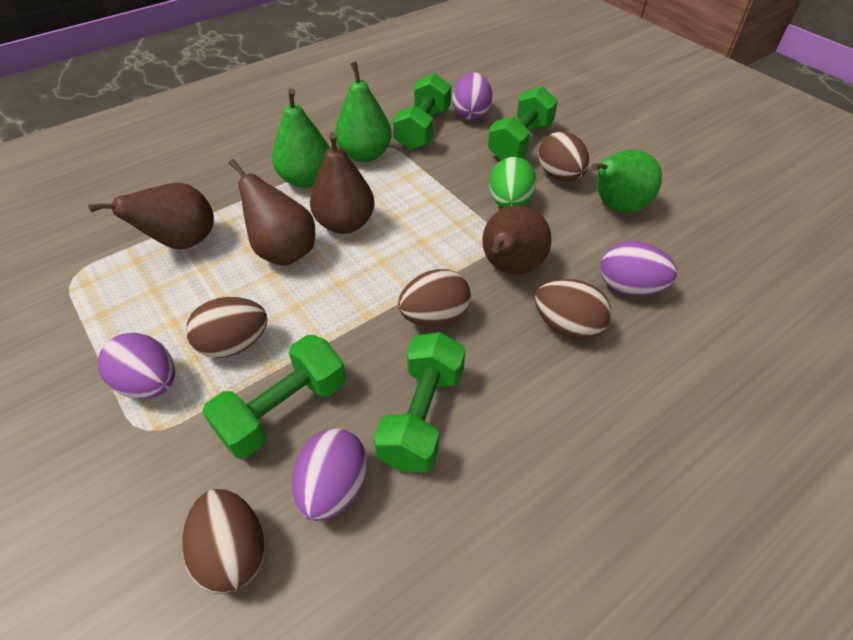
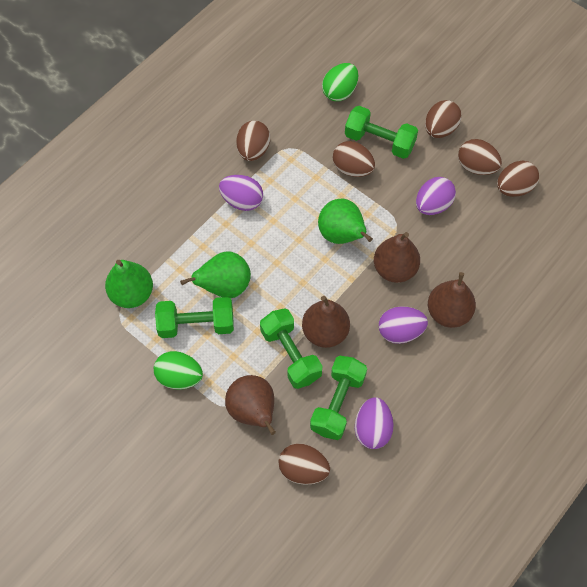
brown egg: 5 -> 6
green egg: 1 -> 2

